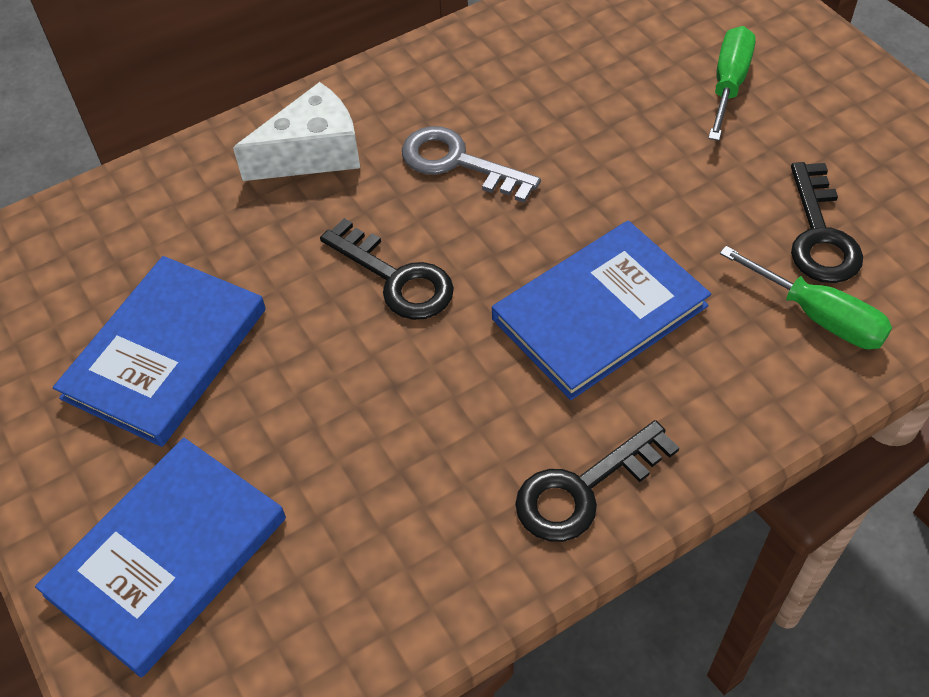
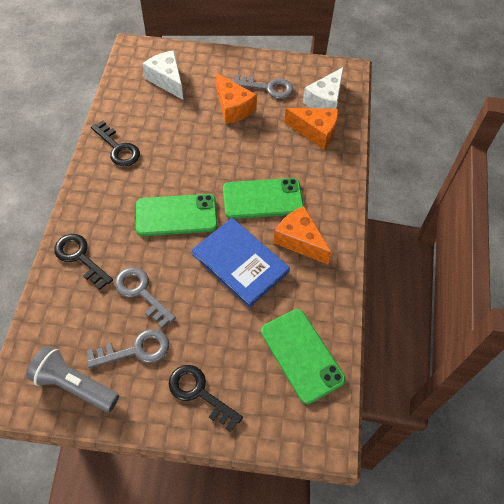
blue book: 3 -> 1
green phone: 0 -> 3
green screwdriver: 2 -> 0
grey flashlight: 0 -> 1
grey key: 1 -> 3
orange cheese: 0 -> 3
white cheese: 1 -> 2

